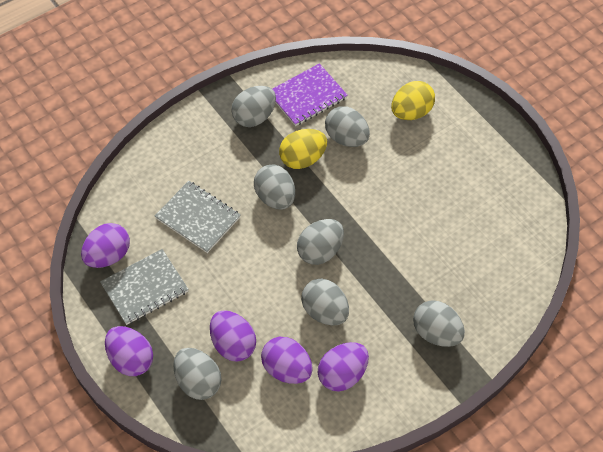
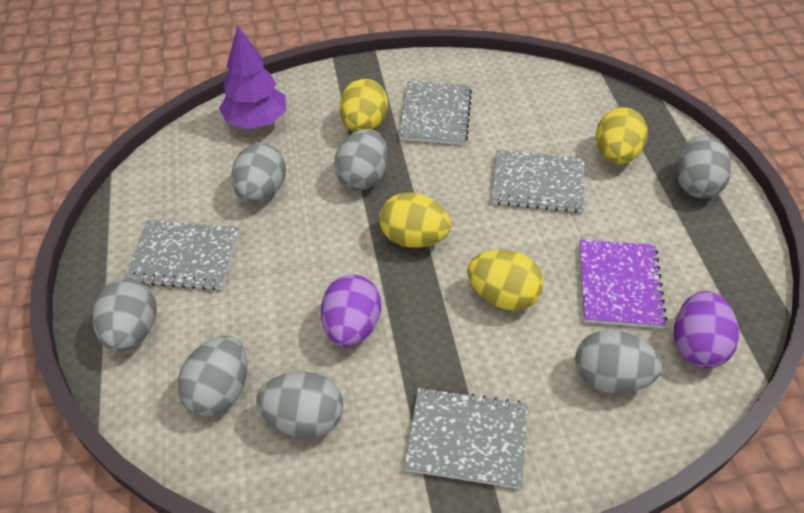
grey notebook: 2 -> 4
purple egg: 5 -> 2
purple tree: 0 -> 1
yellow egg: 2 -> 4

